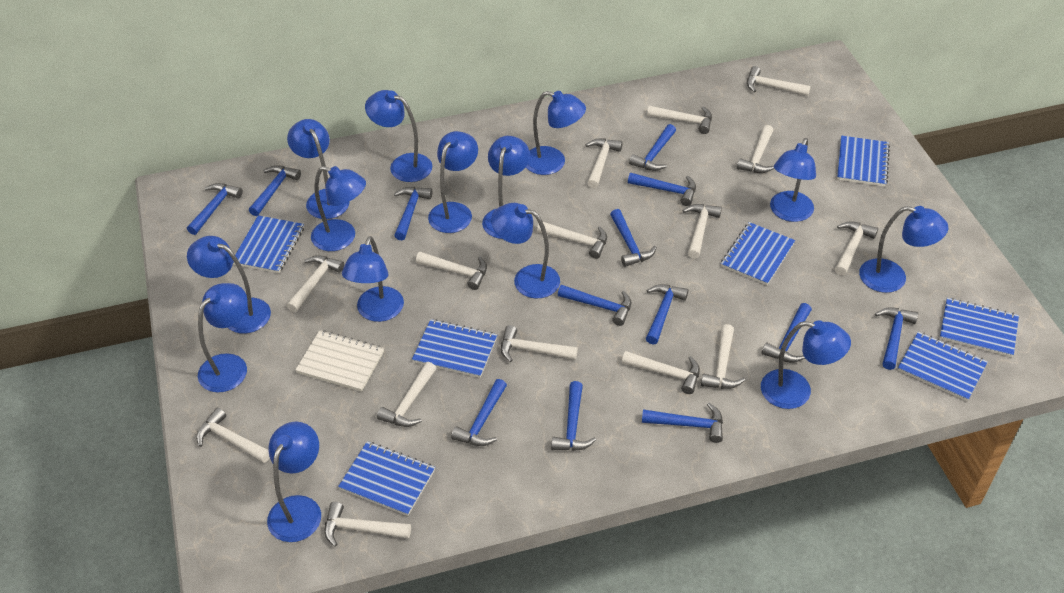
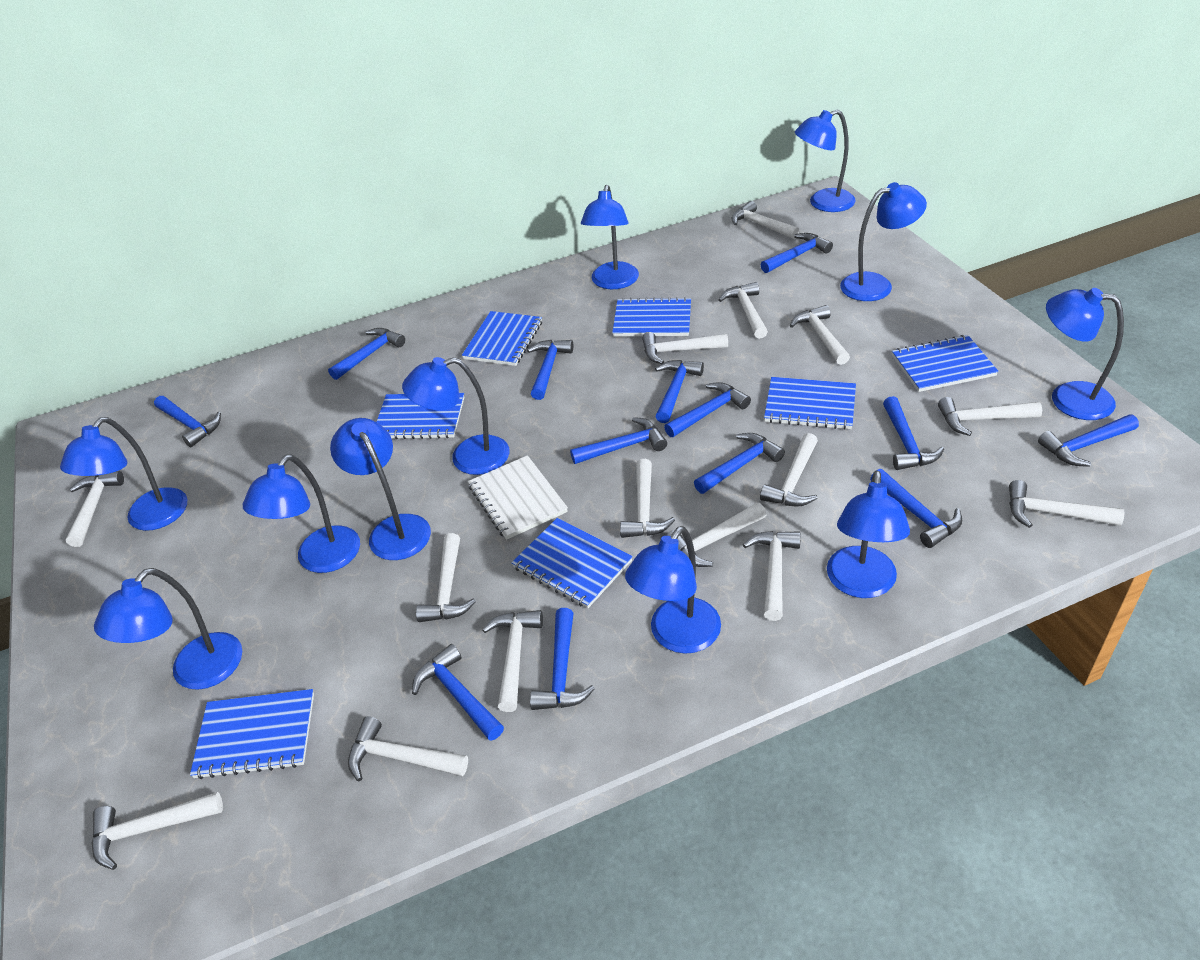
blue lamp: 14 -> 11

